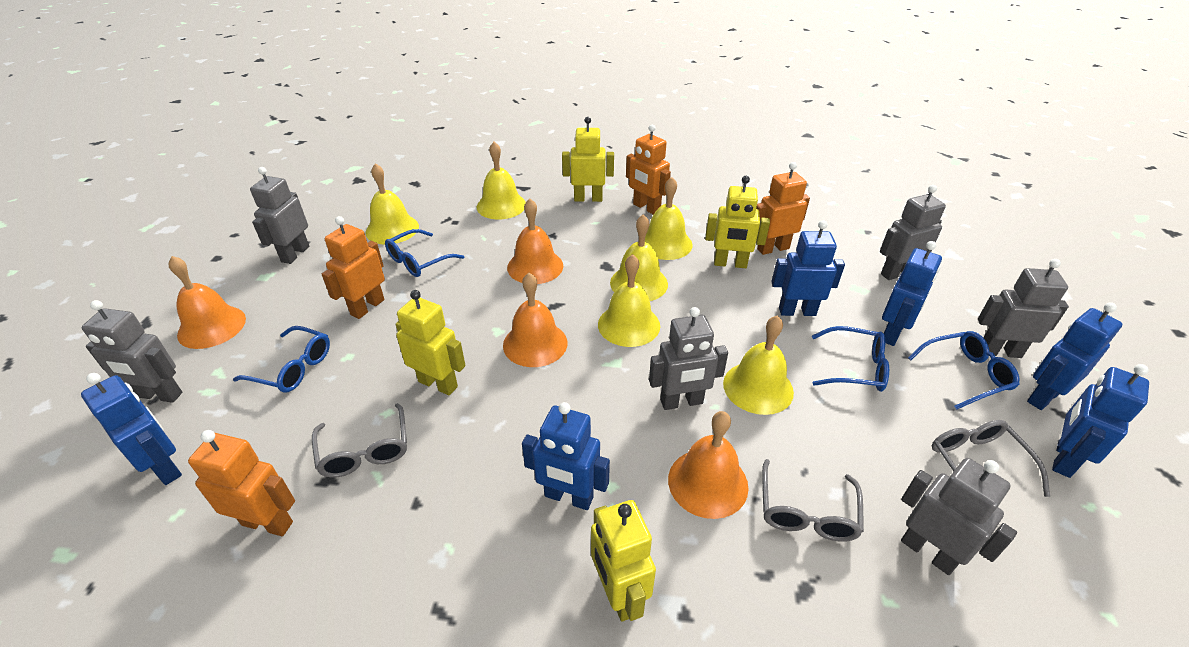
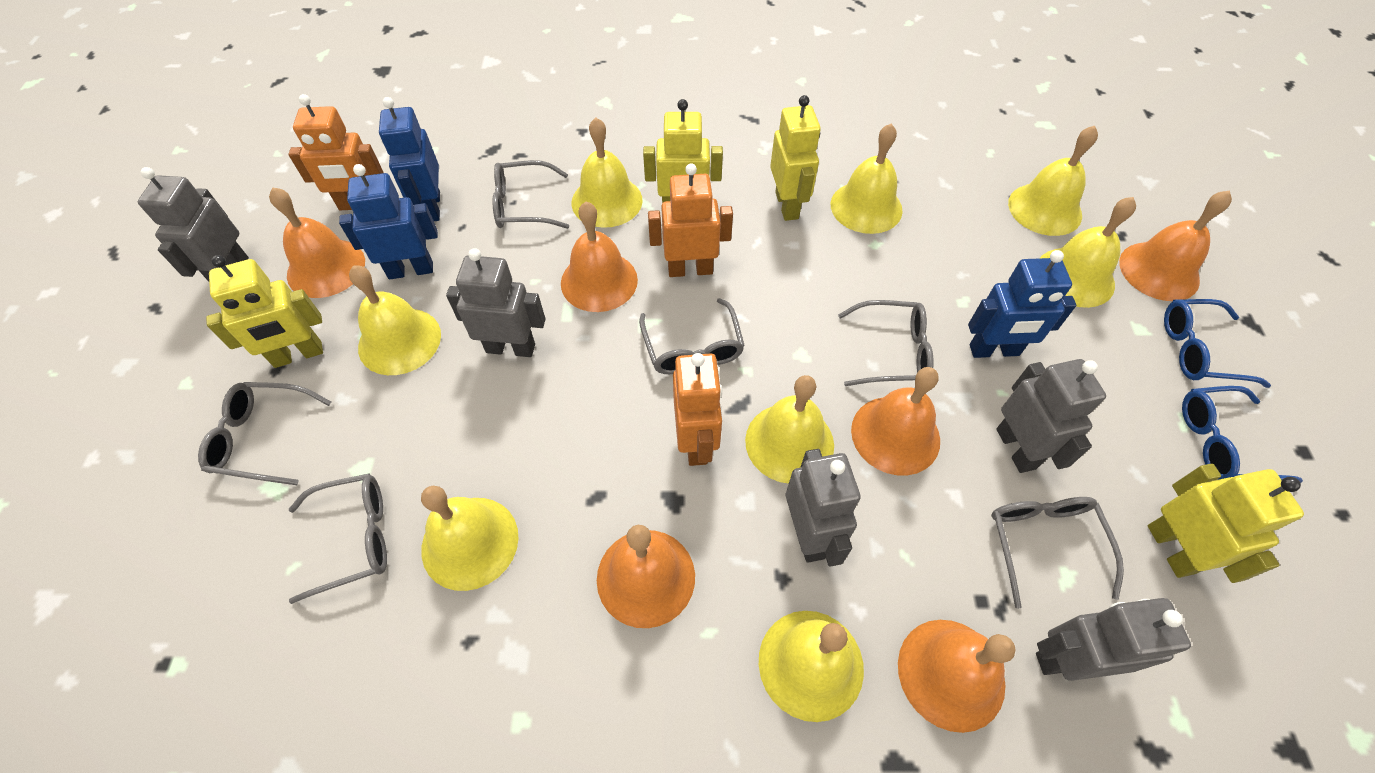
blue glasses: 4 -> 2
blue robot: 6 -> 3
grey glasses: 3 -> 6
grey robot: 6 -> 5
orange bell: 4 -> 6
orange robot: 4 -> 3
yellow bell: 6 -> 8

